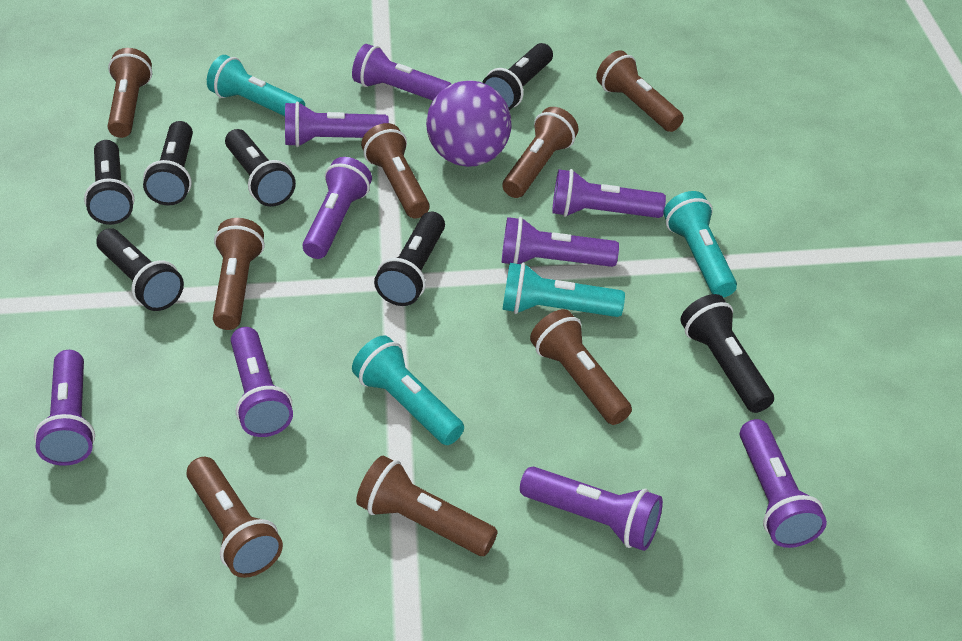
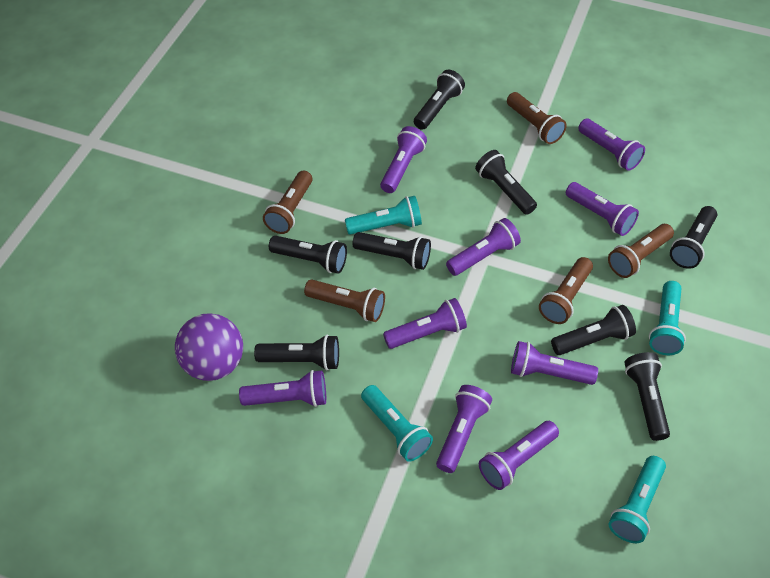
black flashlight: 7 -> 8
brown flashlight: 8 -> 5

